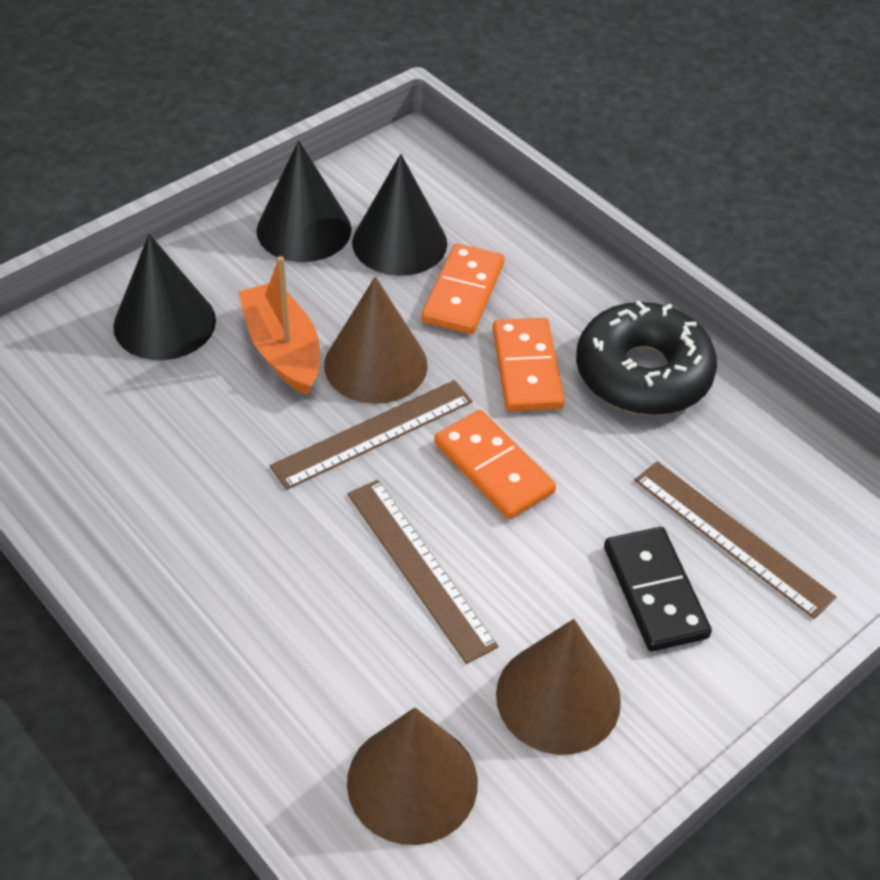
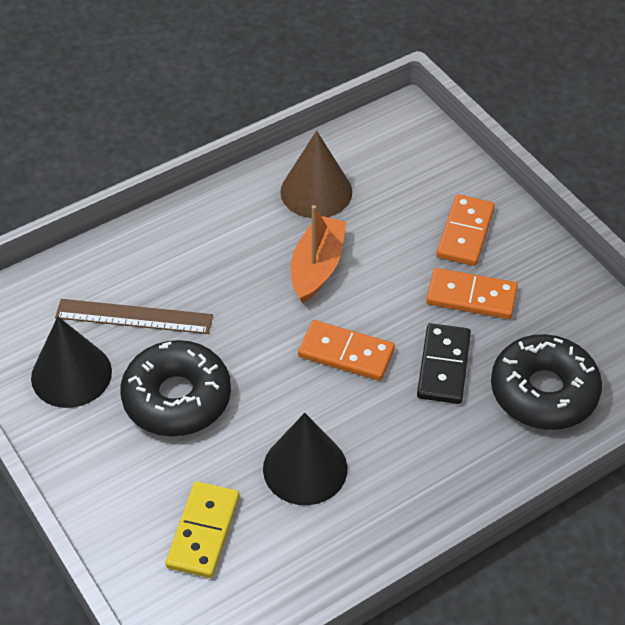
black cone: 3 -> 2
black donut: 1 -> 2
brown cone: 3 -> 1
brown ruler: 3 -> 1
yellow domino: 0 -> 1

